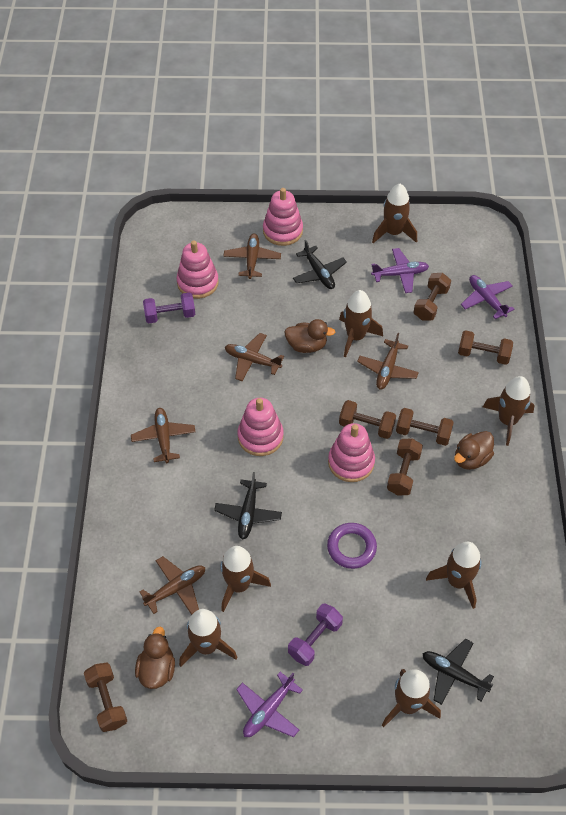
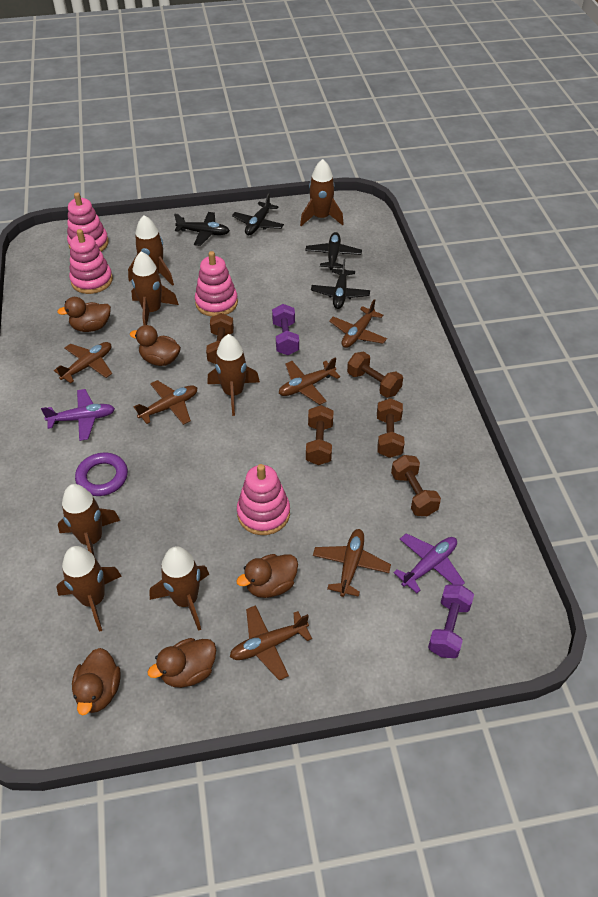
black plane: 3 -> 4
brown duck: 3 -> 5
brown dumbbell: 6 -> 5
brown plane: 5 -> 6
purple plane: 3 -> 2

